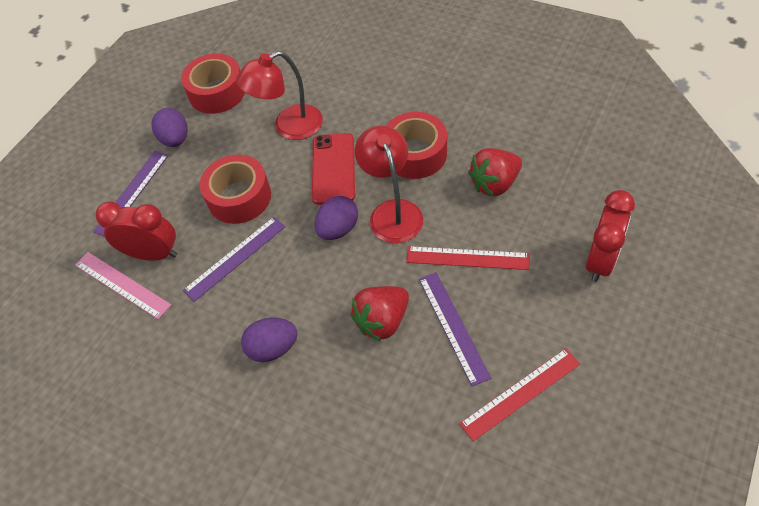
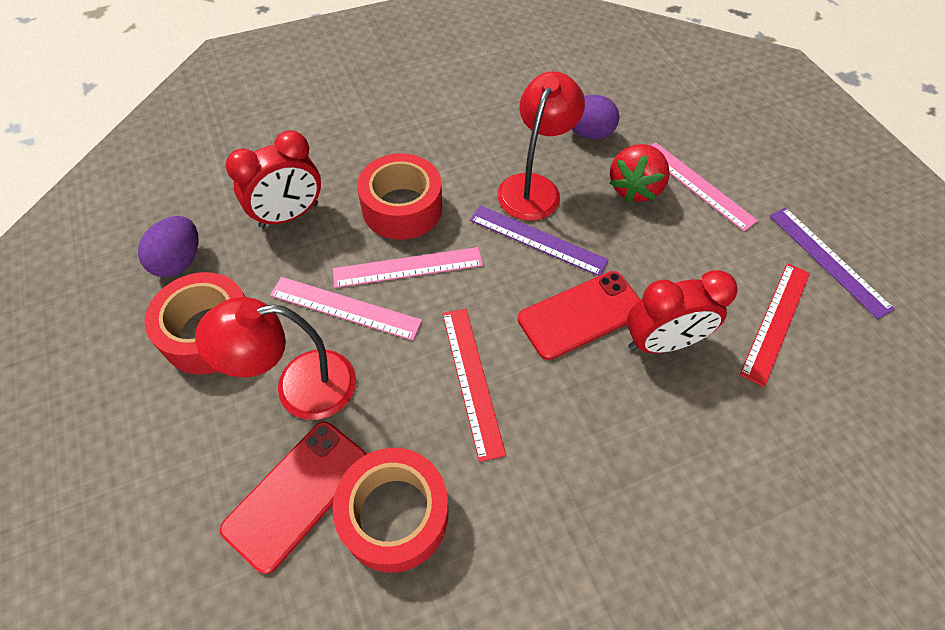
pink ruler: 1 -> 3
purple egg: 3 -> 2
purple ruler: 3 -> 2
red phone: 1 -> 2
red strawberry: 2 -> 1

